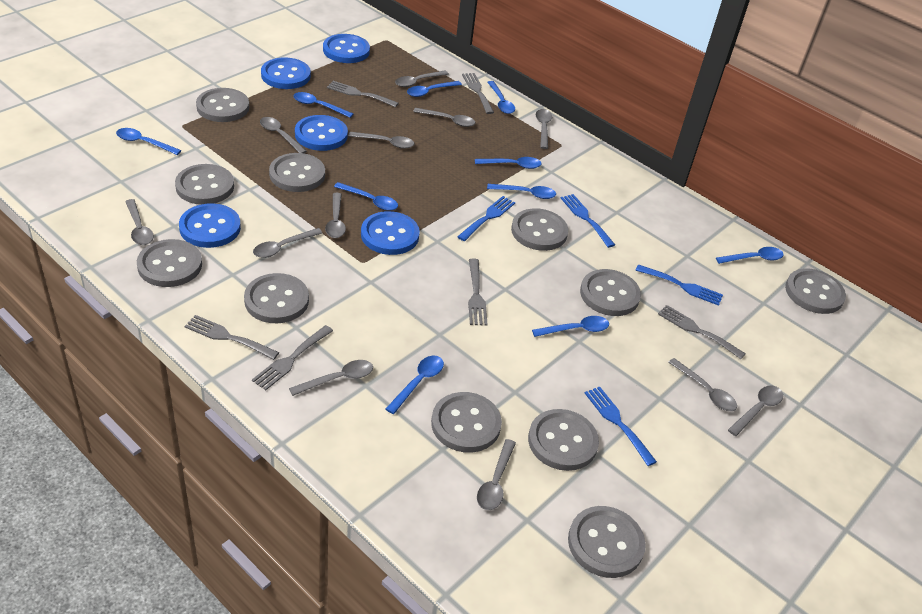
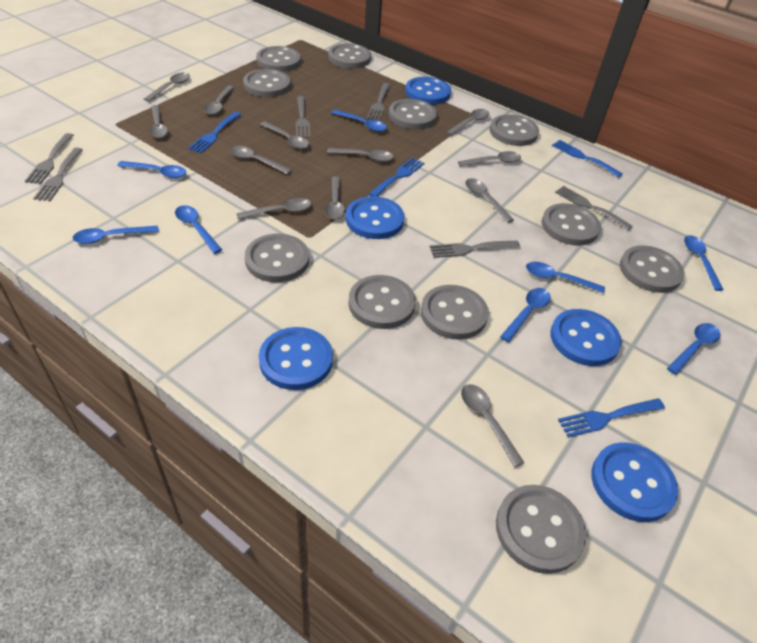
blue spoon: 10 -> 8

